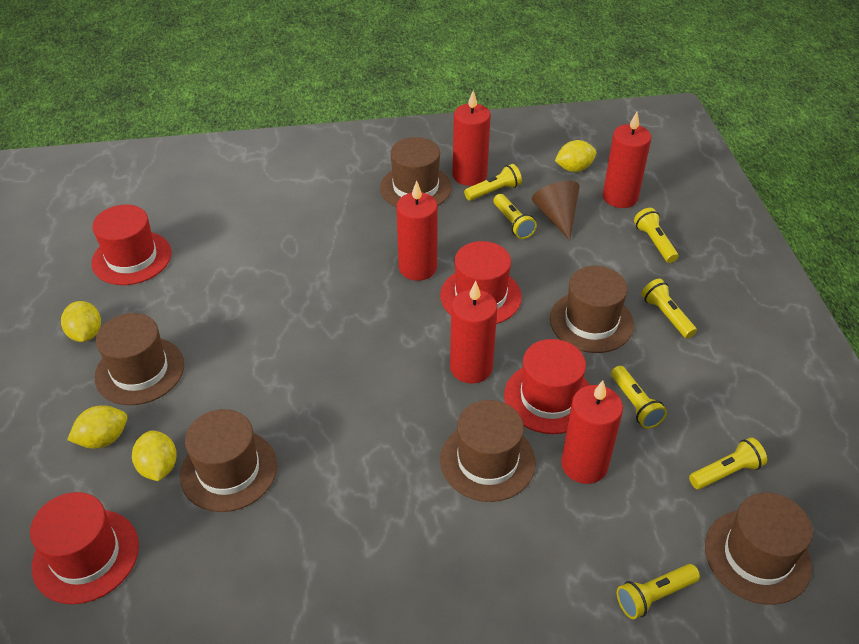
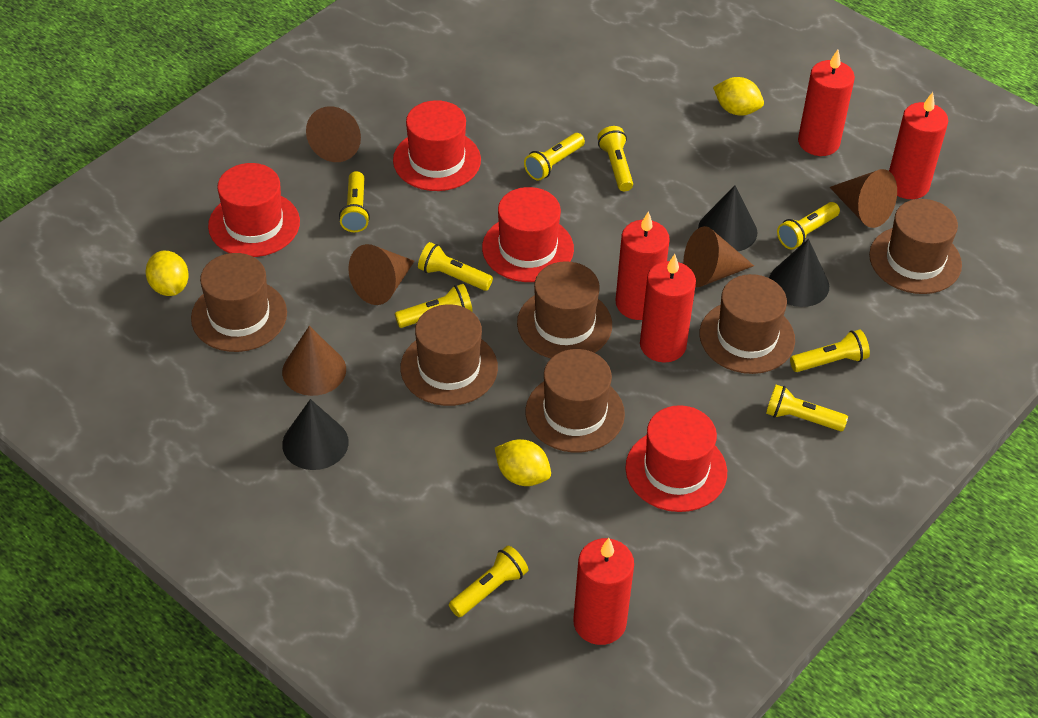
black cone: 0 -> 3
brown cone: 1 -> 5
yellow flashlight: 7 -> 9
yellow lemon: 4 -> 3

